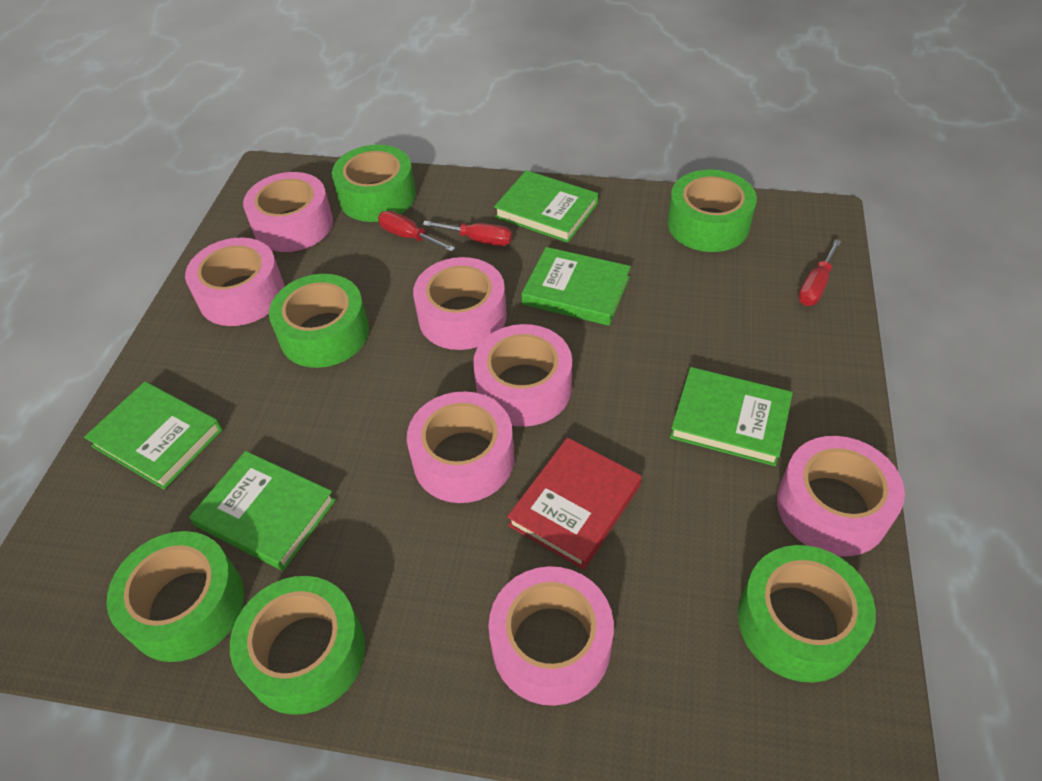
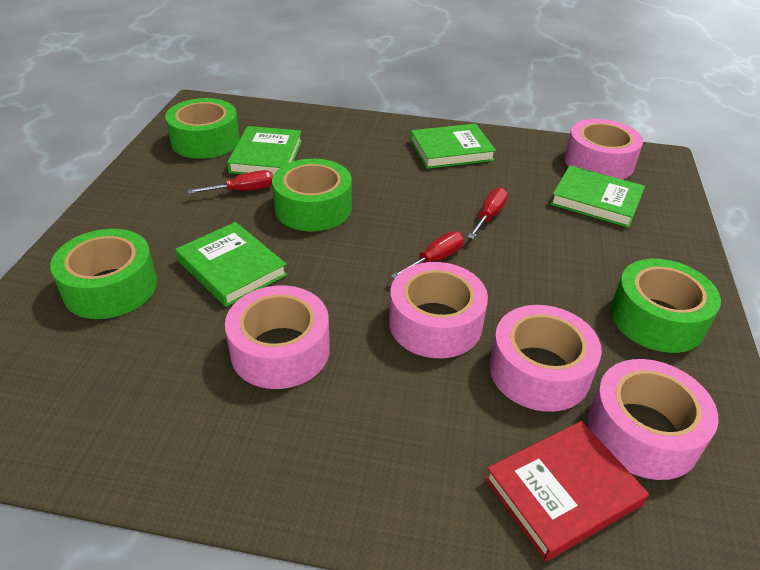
green book: 5 -> 4
green tape: 6 -> 4
pink tape: 7 -> 5

